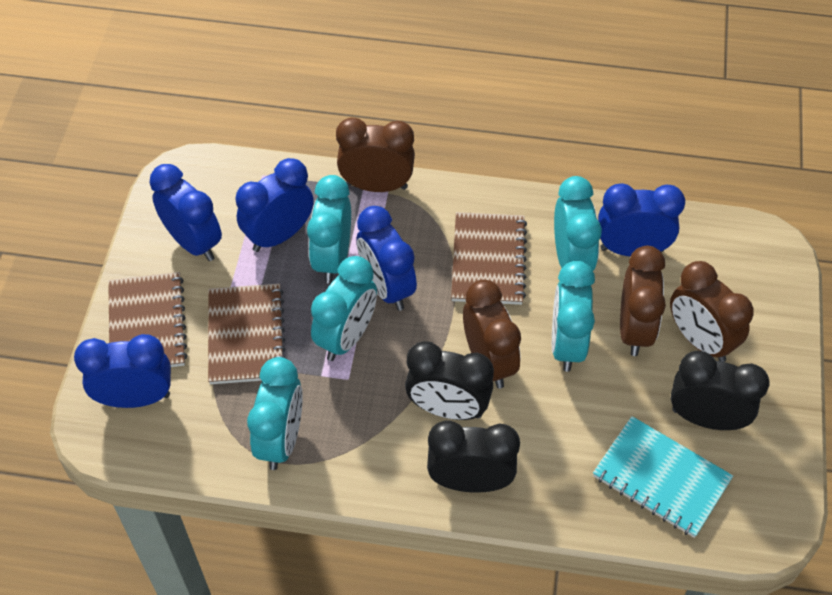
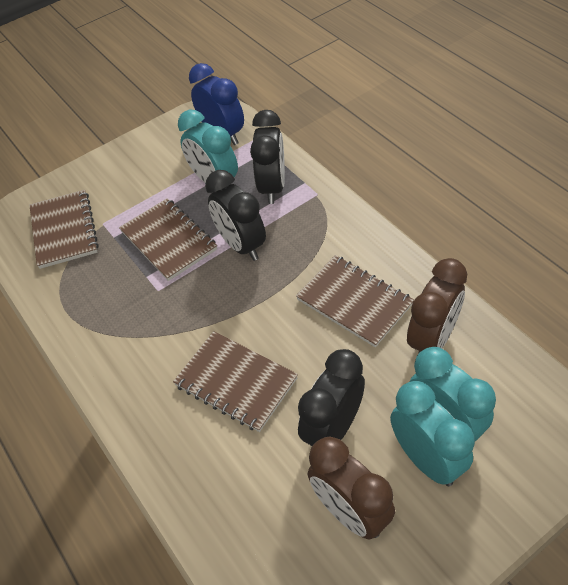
blue clock: 5 -> 1
brown clock: 4 -> 2
brown notebook: 3 -> 4
turquoise clock: 5 -> 3
turquoise notebook: 1 -> 0

